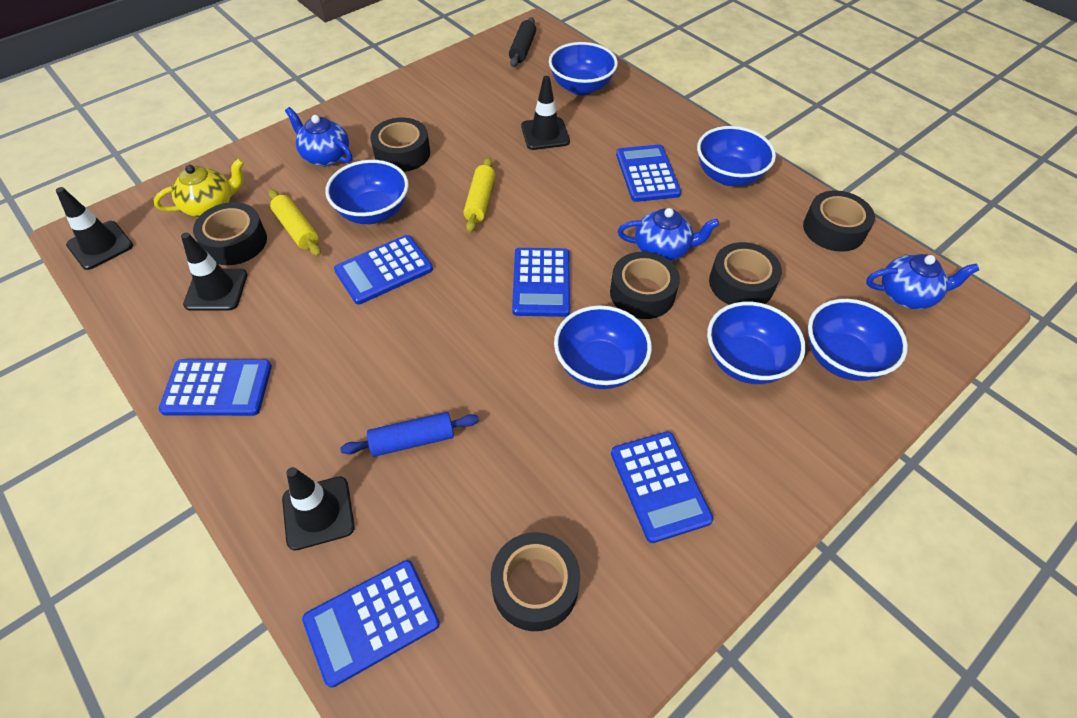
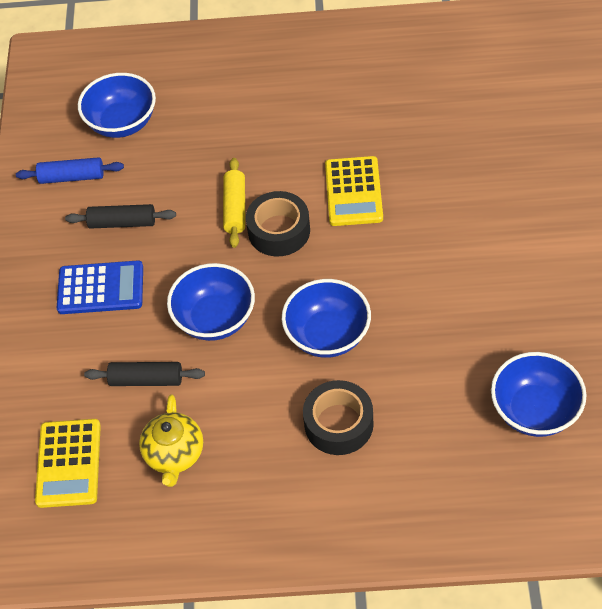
black rolling pin: 1 -> 2
black tape: 6 -> 2
black traffic cone: 4 -> 0
blue bowl: 6 -> 4
blue calculator: 6 -> 1
blue teapot: 3 -> 0
yellow calculator: 0 -> 2
yellow rolling pin: 2 -> 1

